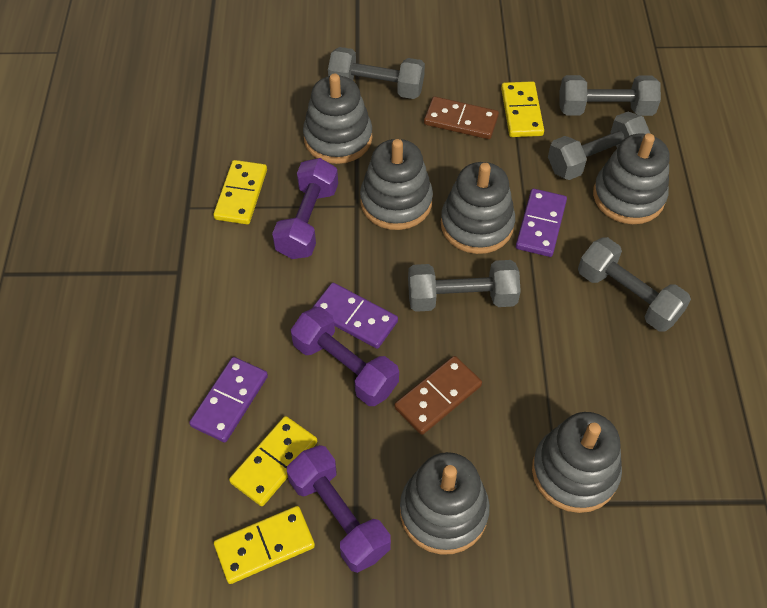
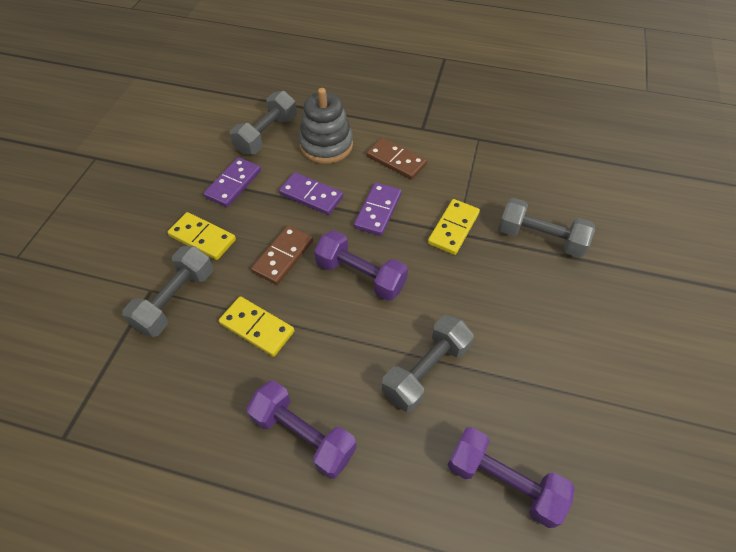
grey dumbbell: 5 -> 4
grey stacking toy: 6 -> 1
yellow domino: 4 -> 3

